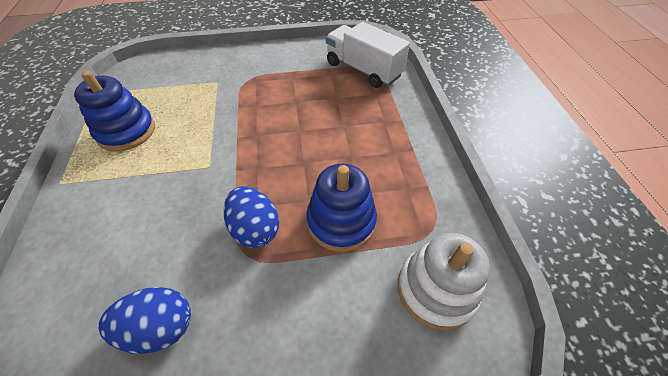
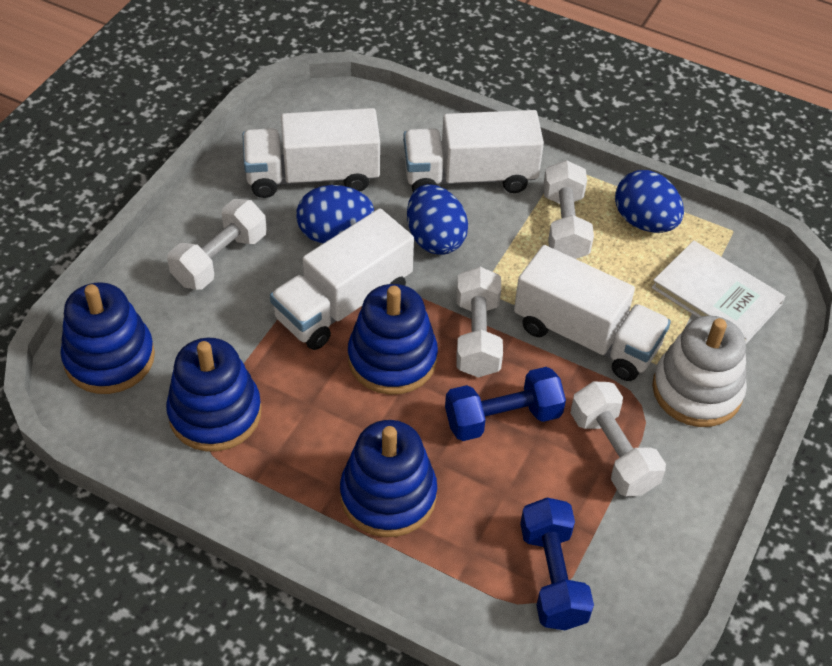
blue dumbbell: 0 -> 2
blue egg: 2 -> 3
blue stacking toy: 2 -> 4
white book: 0 -> 1
white dumbbell: 0 -> 4
white truck: 1 -> 4

